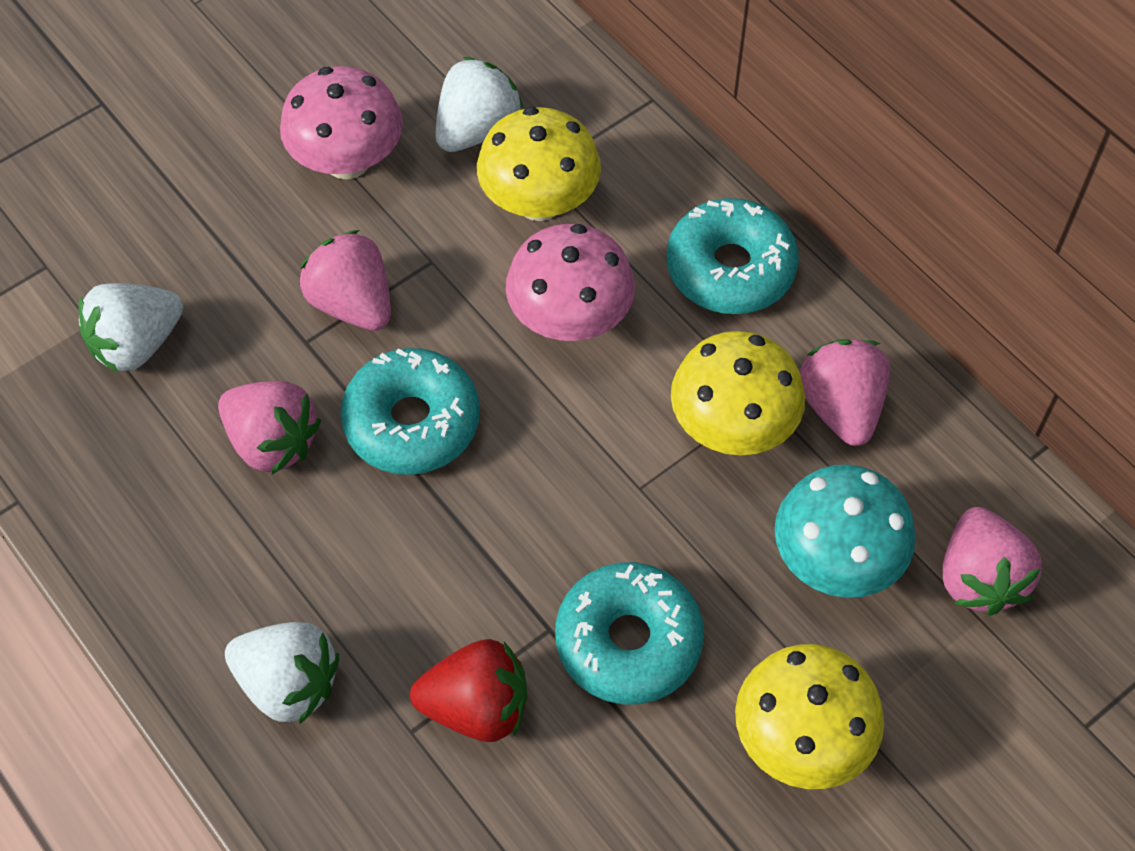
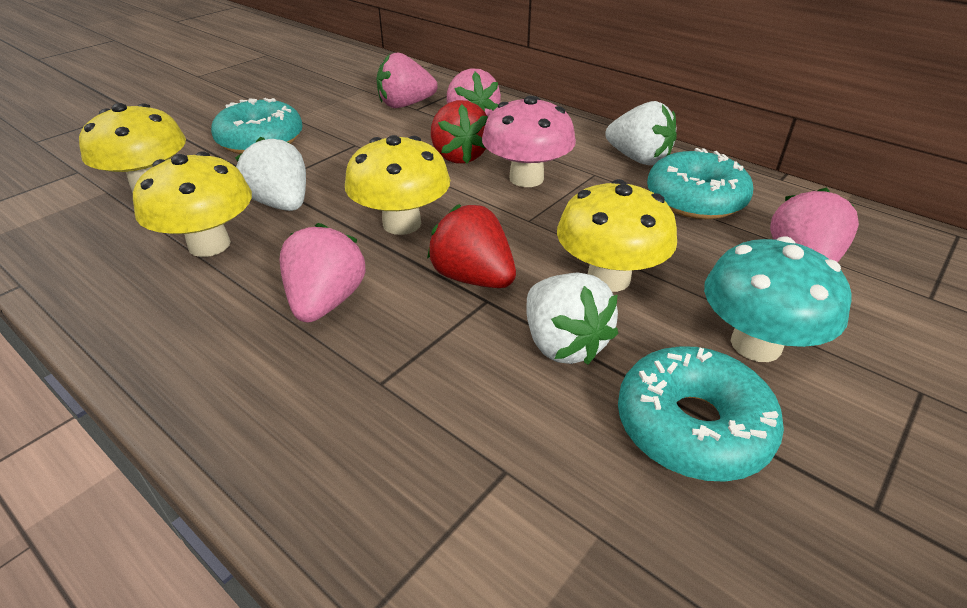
pink mushroom: 2 -> 1
red strawberry: 1 -> 2
yellow mushroom: 3 -> 4

